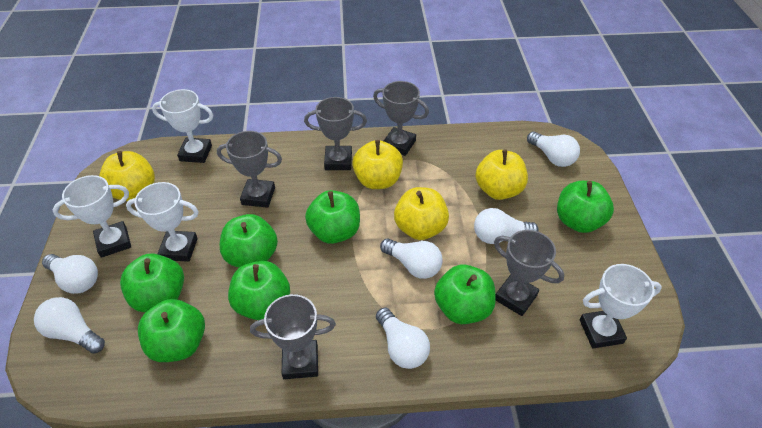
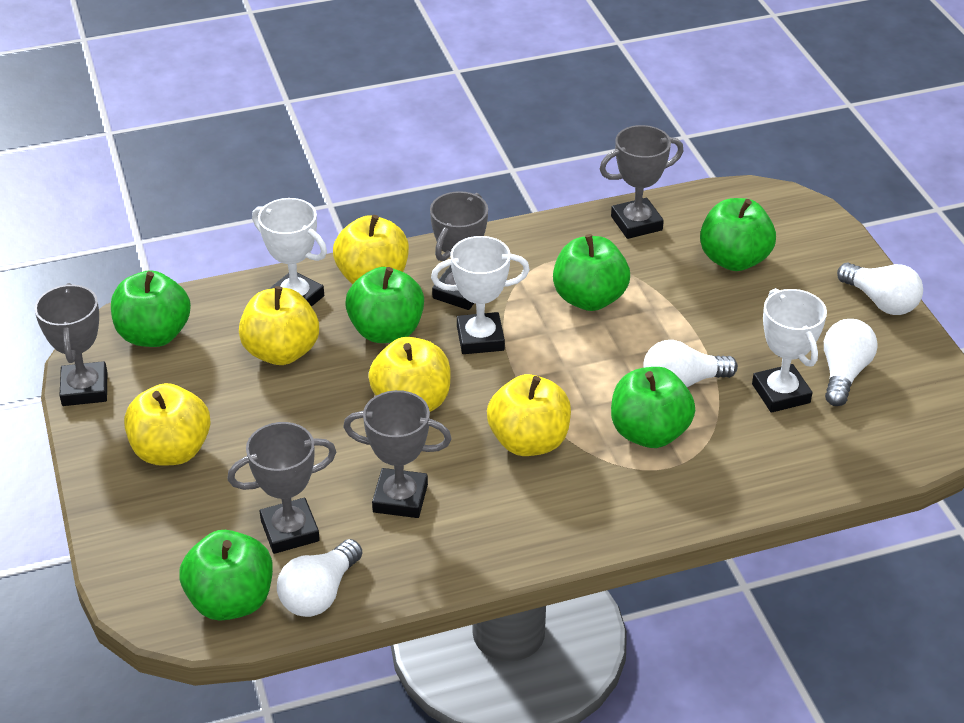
green apple: 7 -> 6
white light bulb: 6 -> 4
white trophy: 4 -> 3
yellow apple: 4 -> 5

